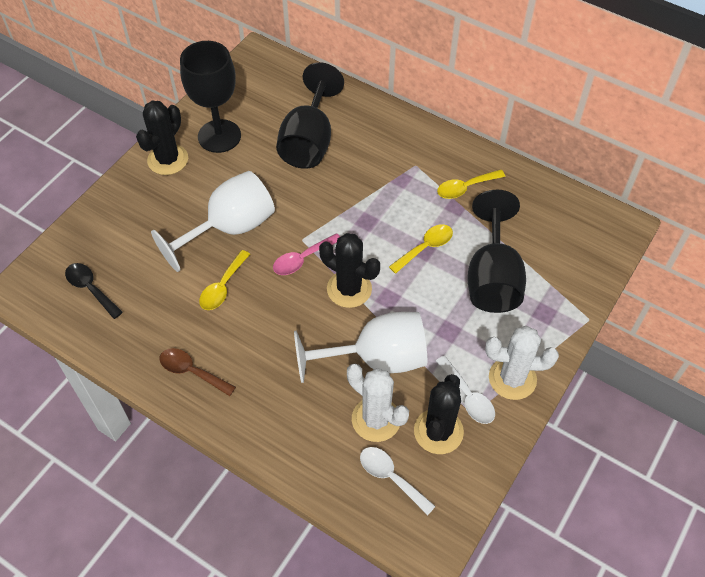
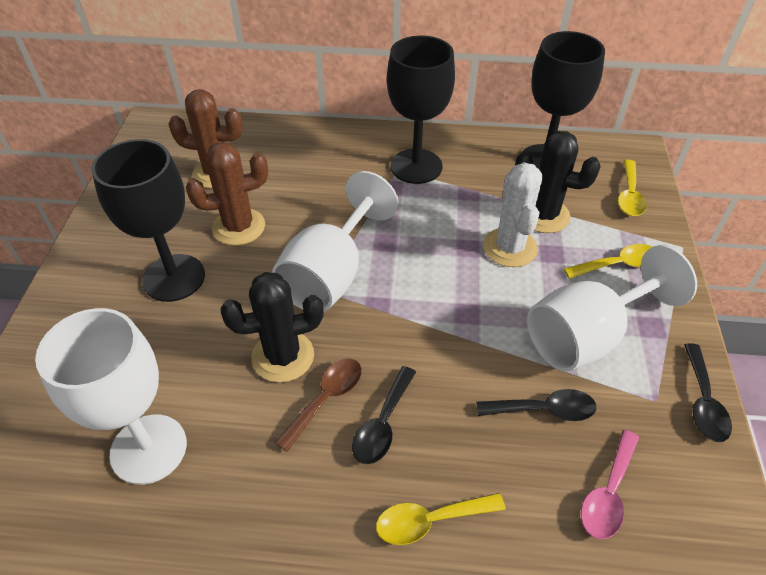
black cactus: 3 -> 2
black spoon: 1 -> 3
brown cactus: 0 -> 2
white cactus: 2 -> 1
white goblet: 2 -> 3
white spoon: 2 -> 0

